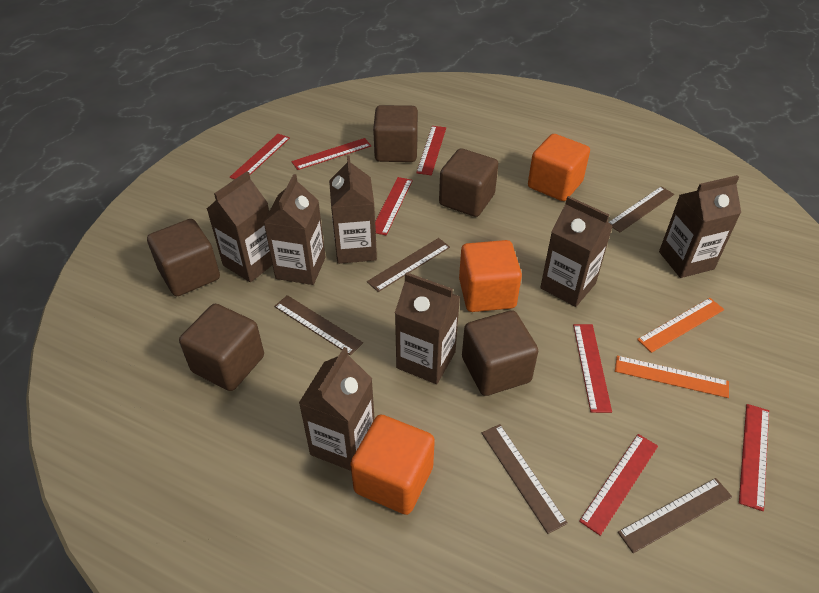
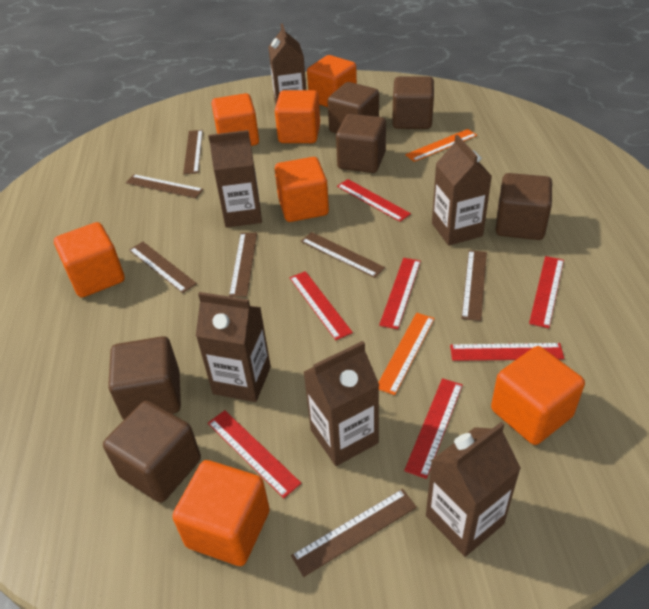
brown carton: 7 -> 6
brown cube: 5 -> 6
brown ruler: 5 -> 7
orange cube: 3 -> 7

